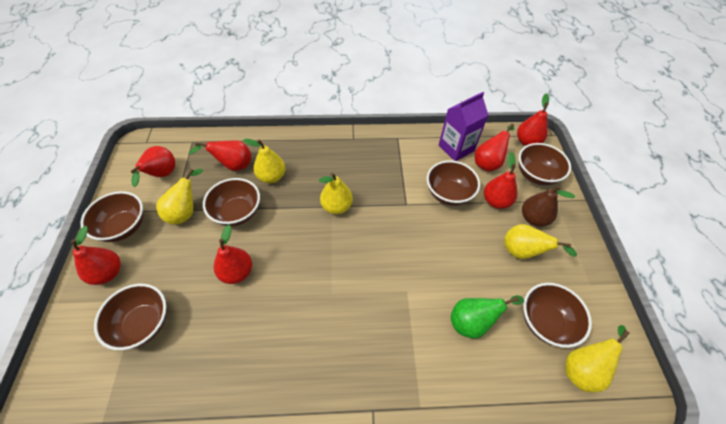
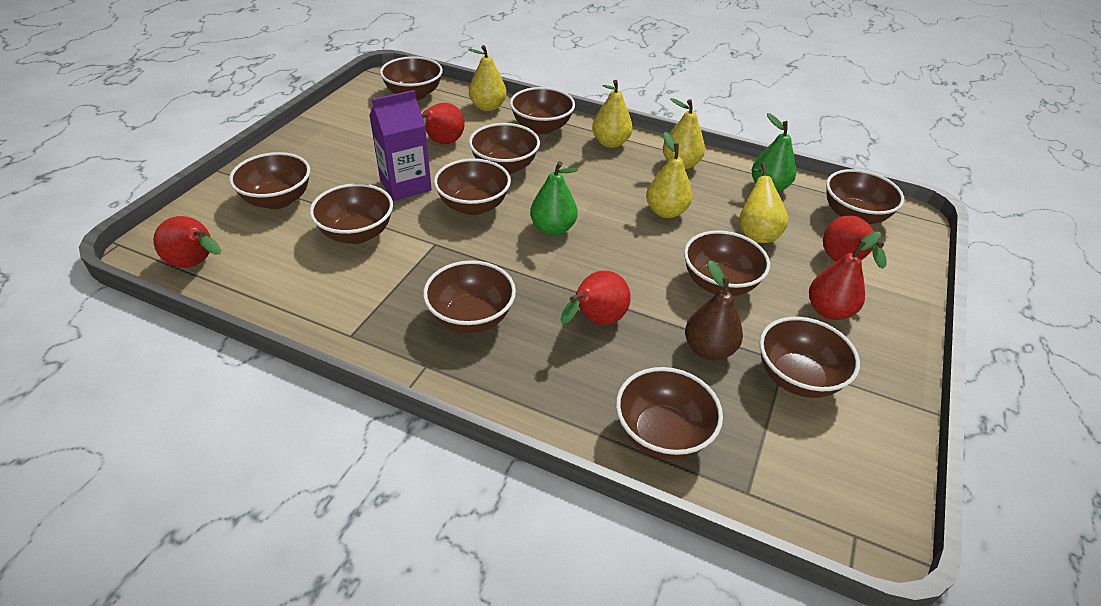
brown bowl: 6 -> 11
green pear: 1 -> 2
red pear: 7 -> 5

